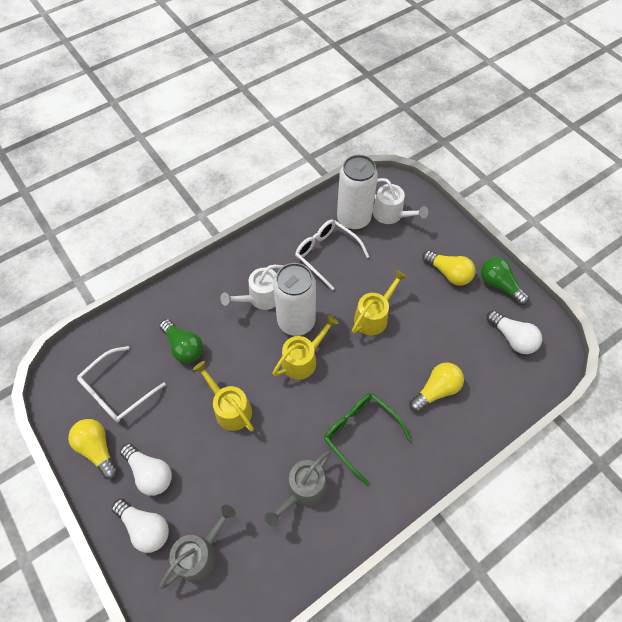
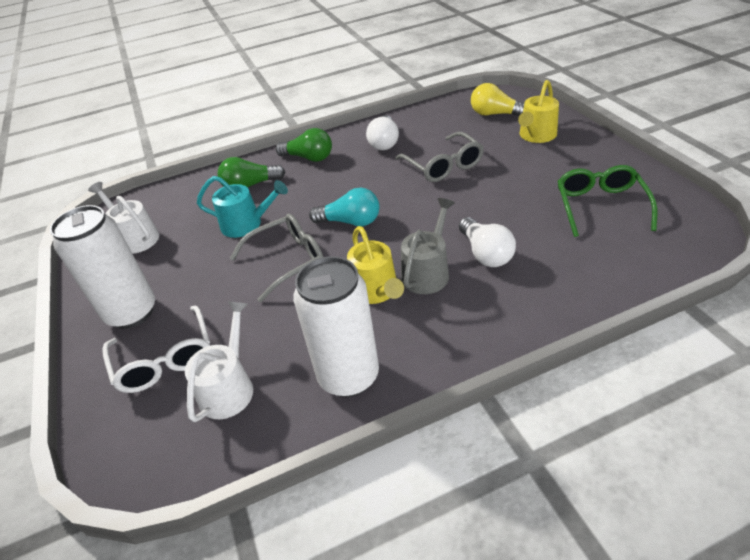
grey glasses: 0 -> 2
grey watering can: 2 -> 1
turquoise light bulb: 0 -> 1
turquoise watering can: 0 -> 1
white glasses: 2 -> 1
white light bulb: 3 -> 2
yellow light bulb: 3 -> 1
yellow watering can: 3 -> 2

